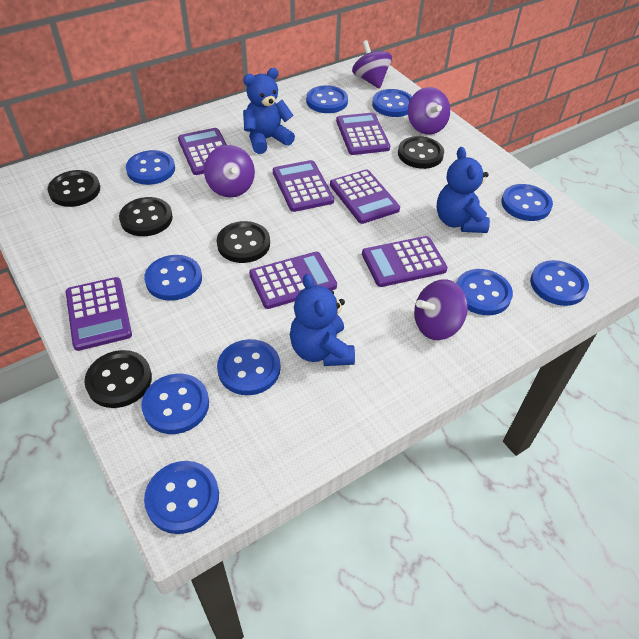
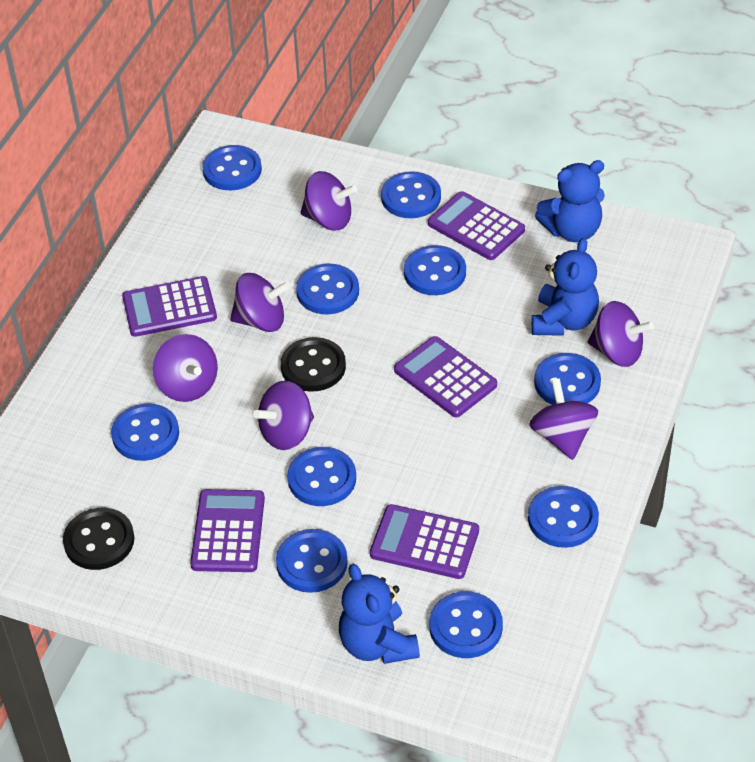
black button: 5 -> 2
purple calculator: 7 -> 5
purple spinning top: 4 -> 6

